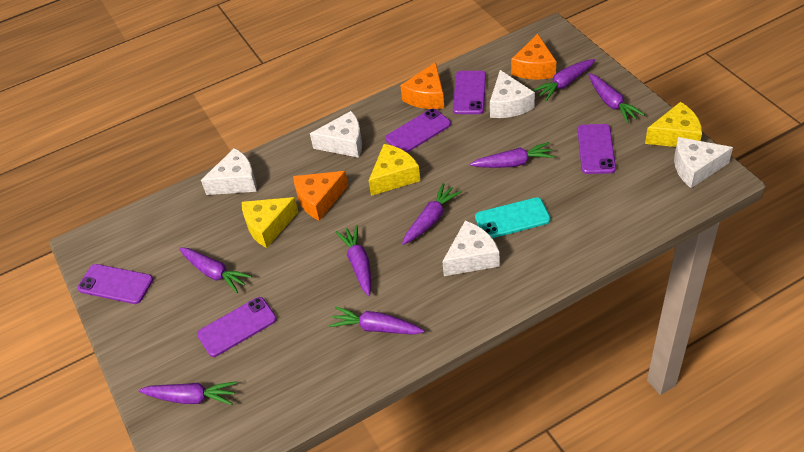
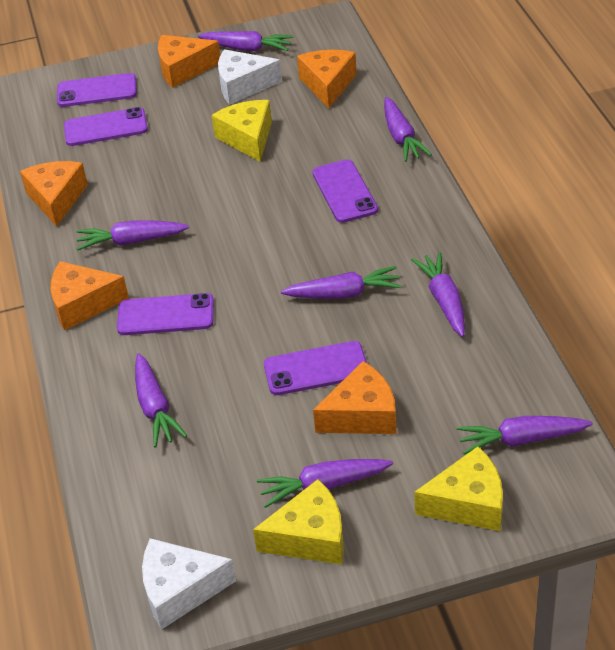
orange cheese: 3 -> 5
turquoise phone: 1 -> 0
white cheese: 5 -> 2

